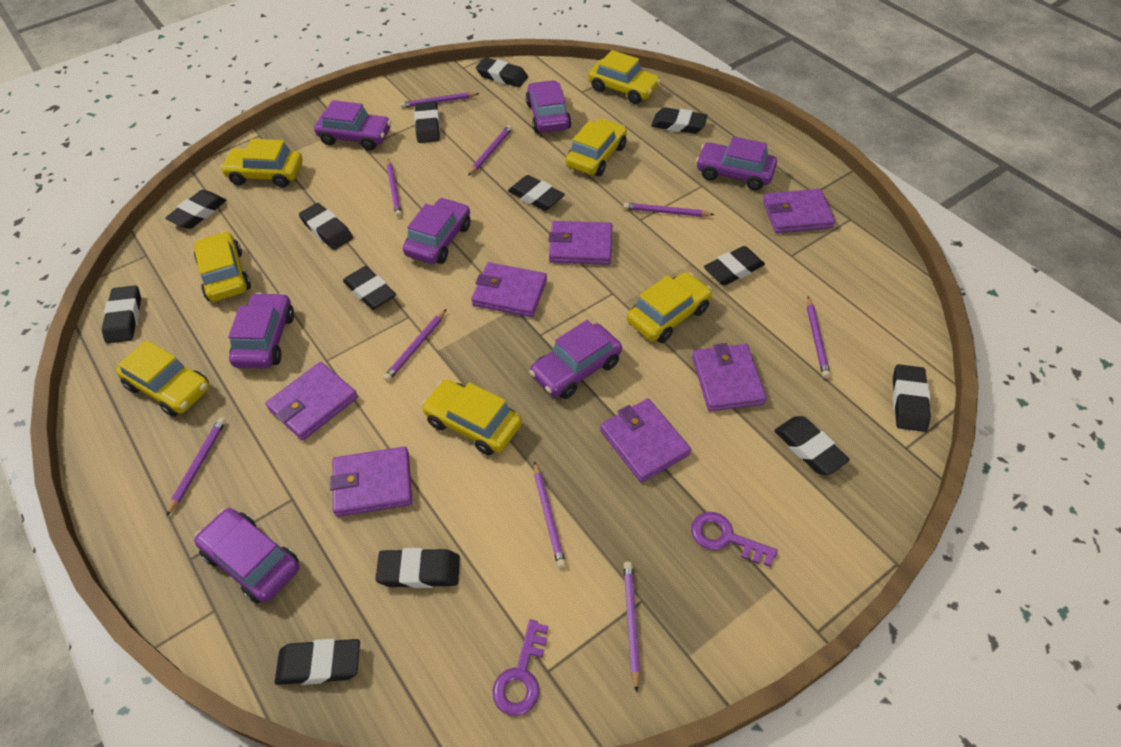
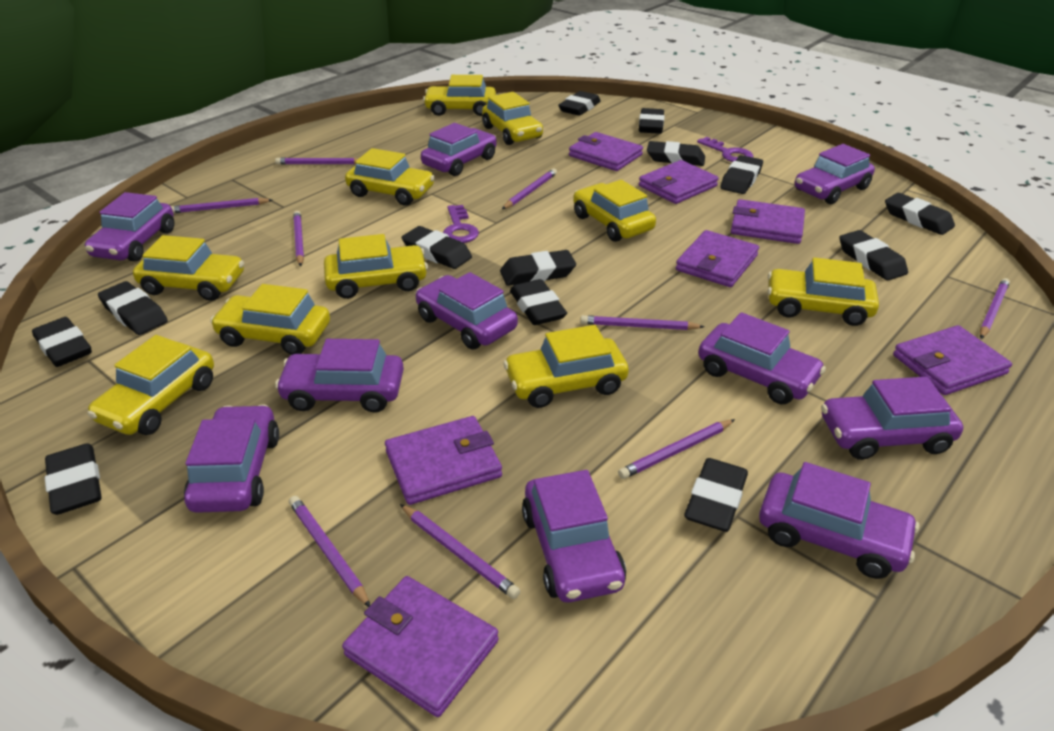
purple car: 7 -> 10
yellow car: 7 -> 10

